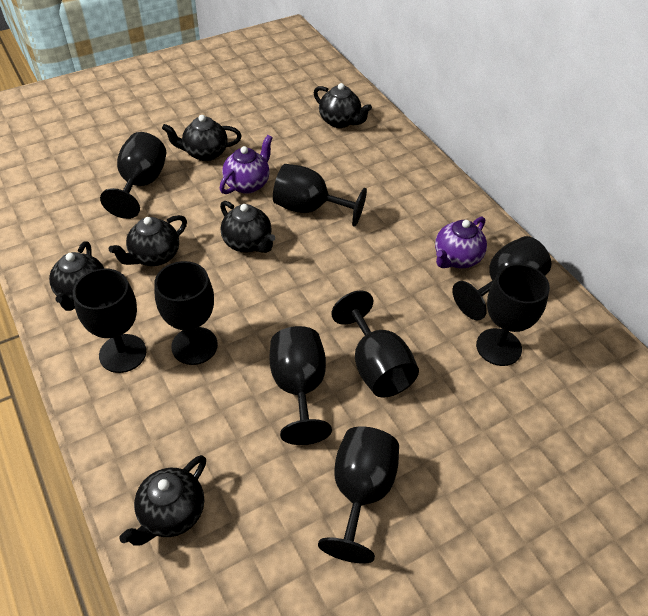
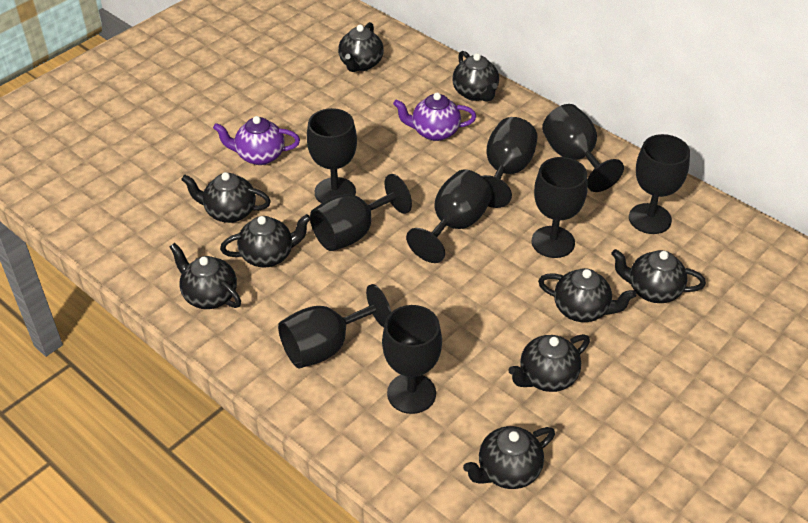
black teapot: 6 -> 9

